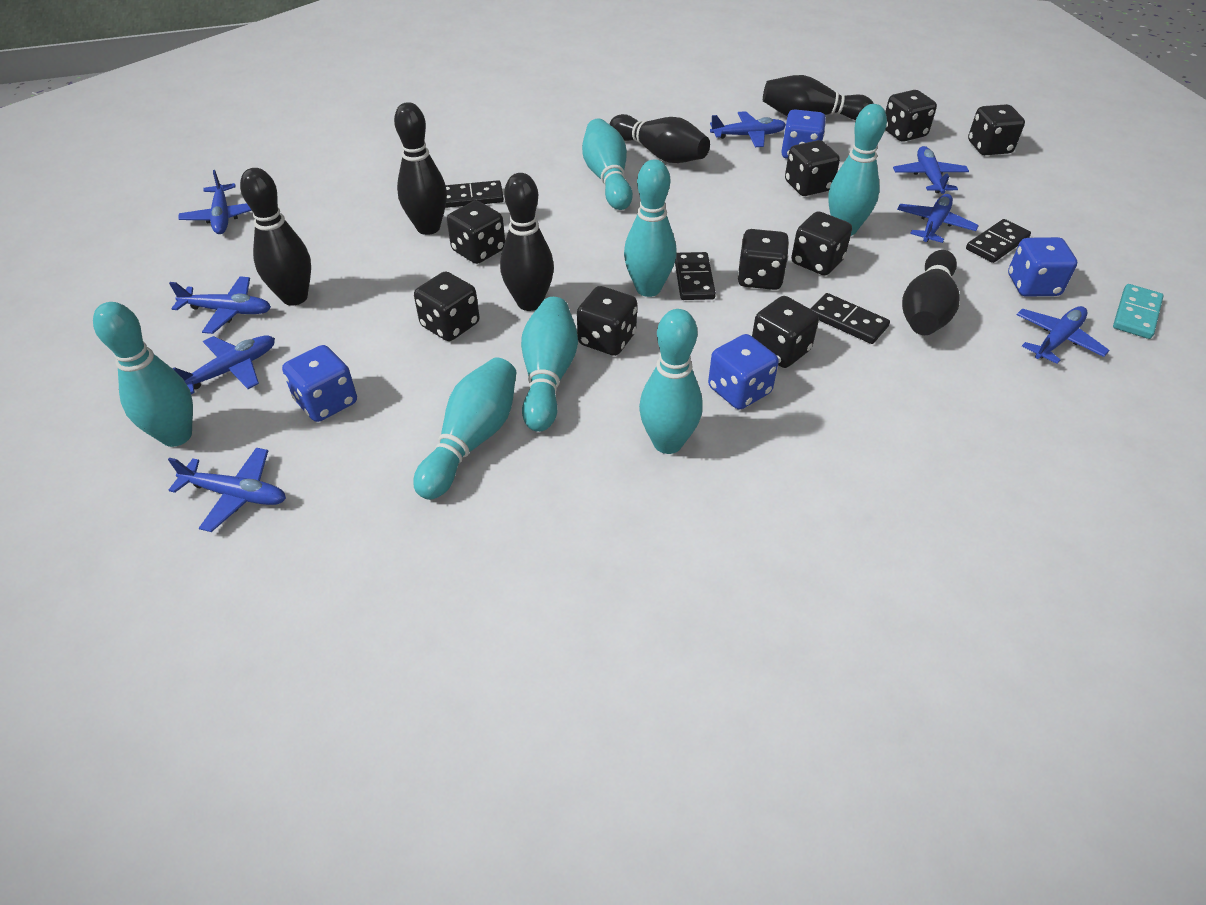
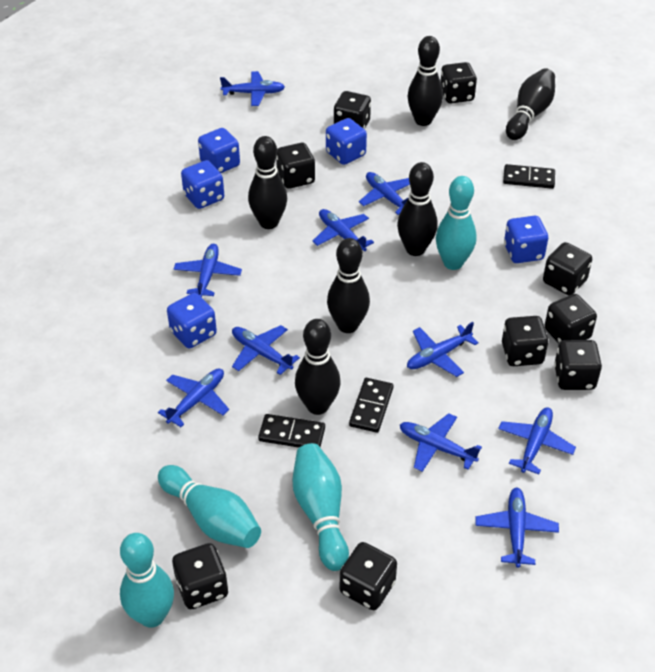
black domino: 4 -> 3
blue dice: 4 -> 5
blue plane: 8 -> 10
turquoise bowling pin: 7 -> 4
turquoise domino: 1 -> 0

